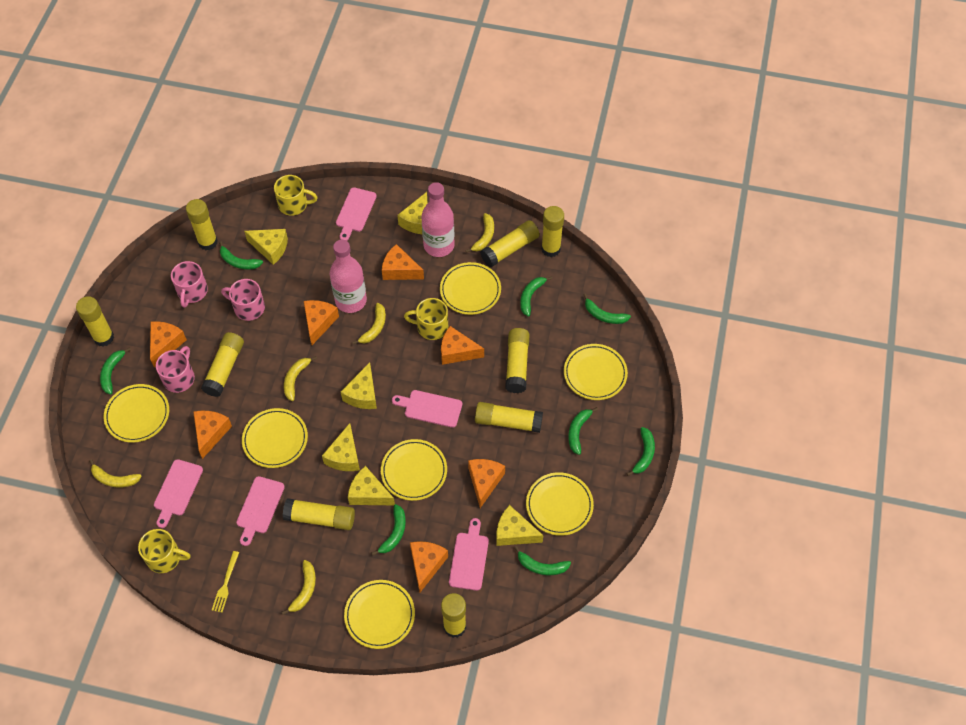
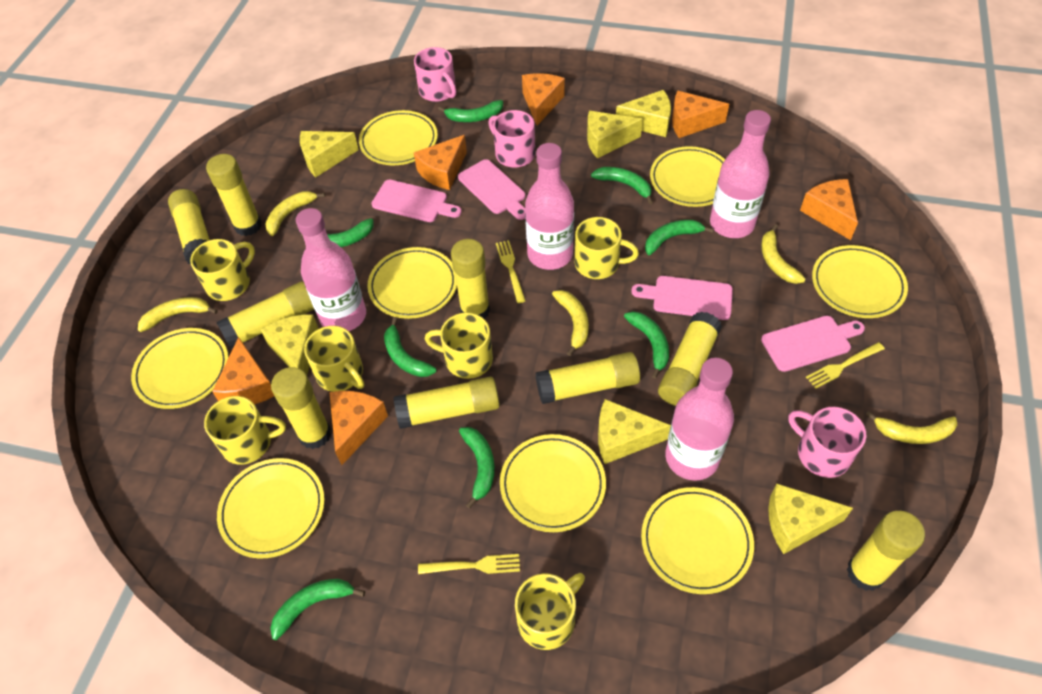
orange cheese: 7 -> 6
pink bottle: 2 -> 4
pink cutting board: 5 -> 4
yellow fork: 1 -> 3
yellow mug: 3 -> 6
yellow plate: 7 -> 8

